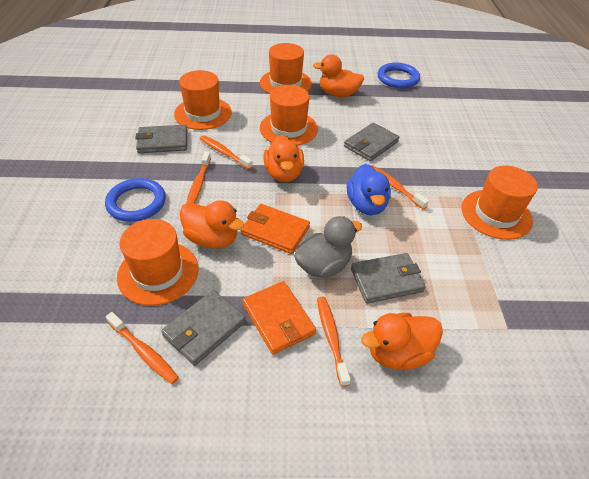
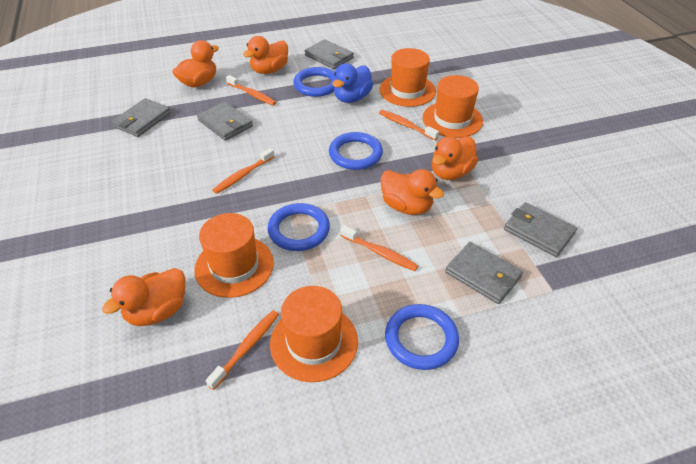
blue ring: 2 -> 4
grey duck: 1 -> 0
grey wallet: 4 -> 5
orange duck: 4 -> 5
orange hat: 5 -> 4
orange wallet: 2 -> 0

